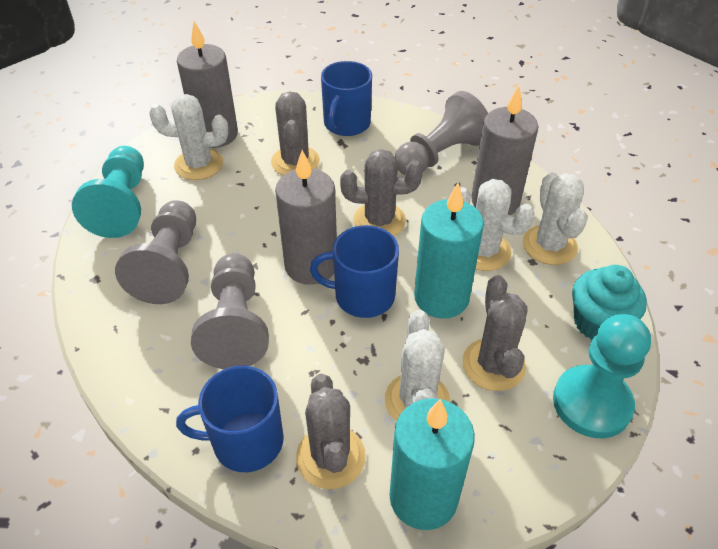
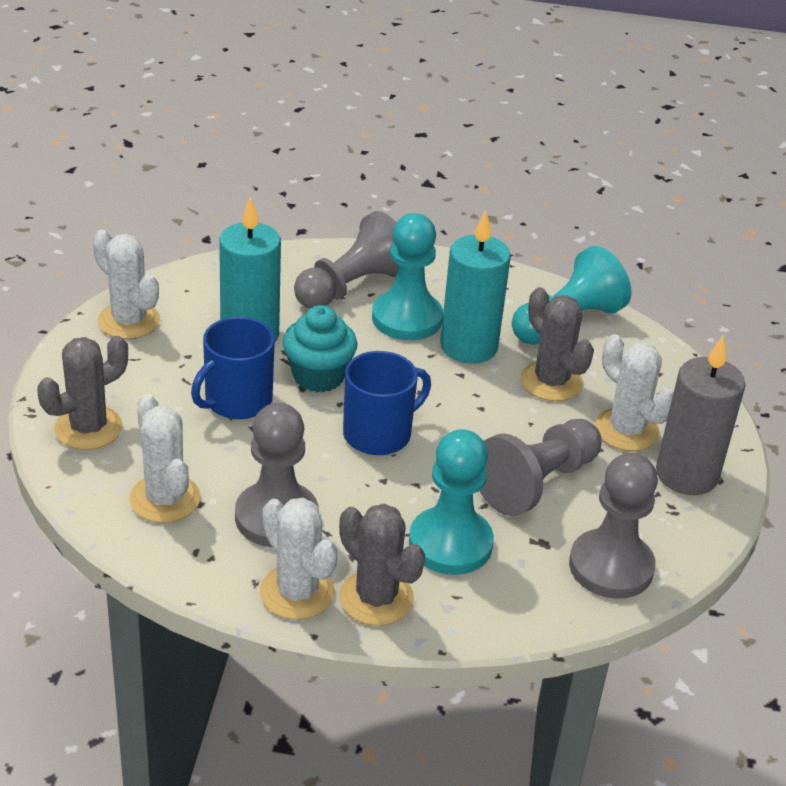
blue mug: 3 -> 2
grey cactus: 4 -> 3
grey candle: 3 -> 1
grey pawn: 3 -> 4
turquoise pawn: 2 -> 3

